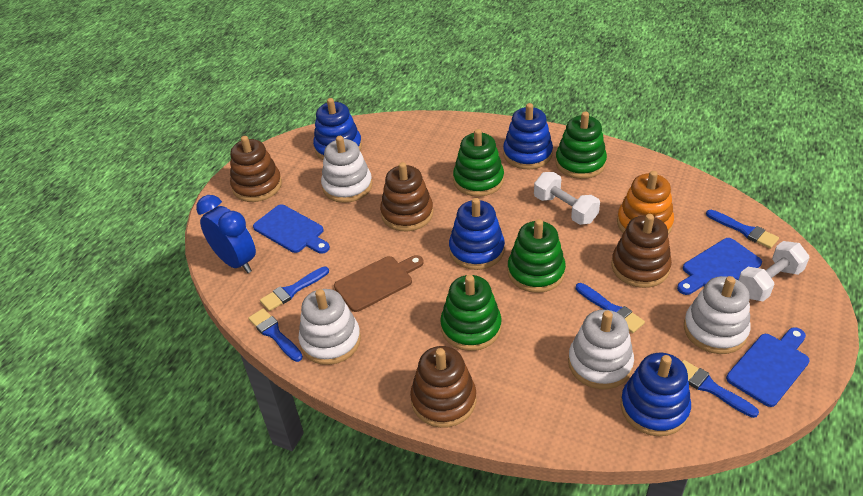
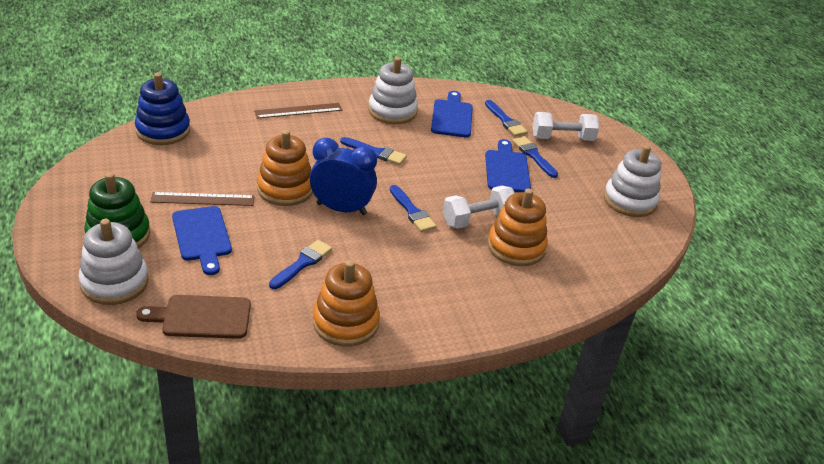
blue stacking toy: 4 -> 1
brown ruler: 0 -> 2
brown stacking toy: 4 -> 0
green stacking toy: 4 -> 1
orange stacking toy: 1 -> 3
white stacking toy: 4 -> 3

